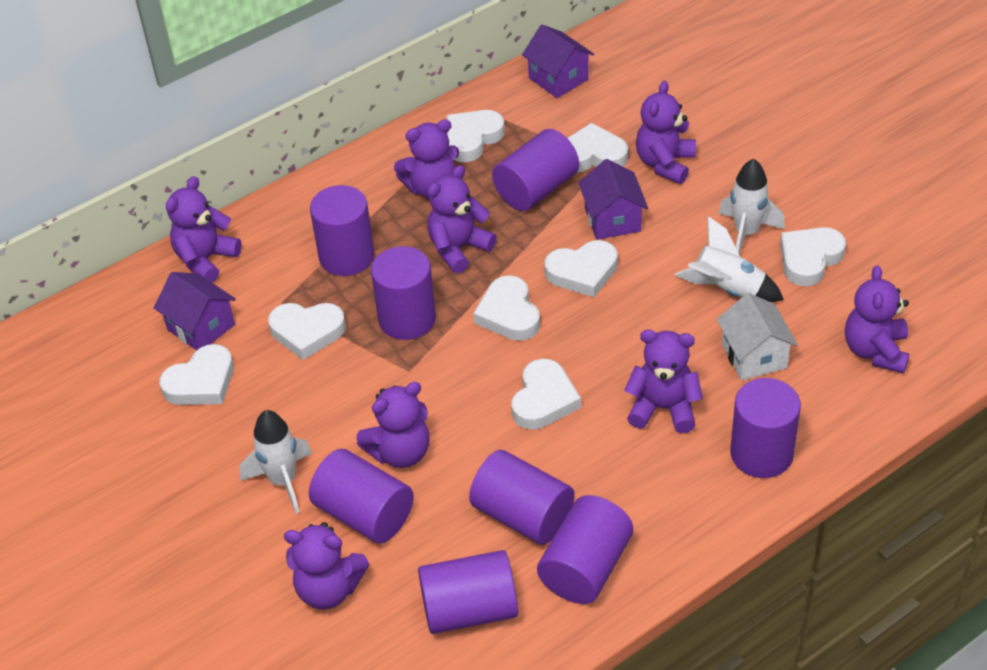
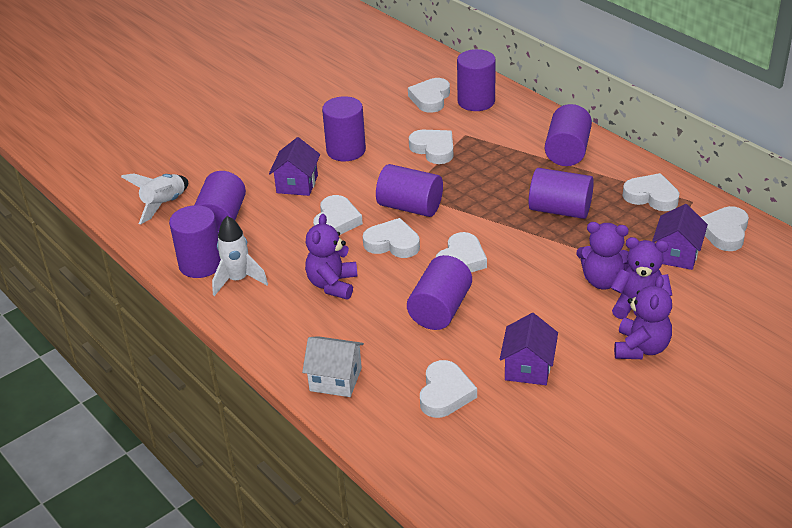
purple teddy bear: 8 -> 4
white rocket: 3 -> 2

